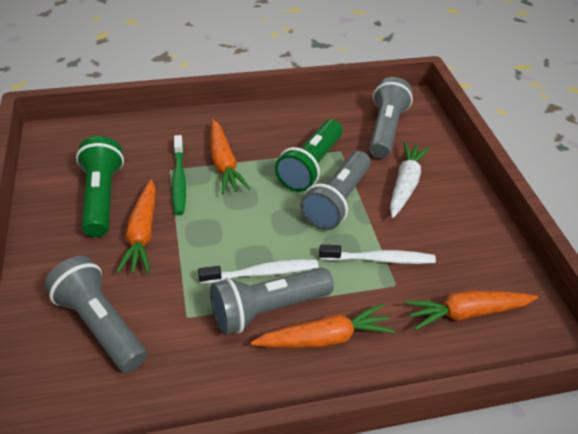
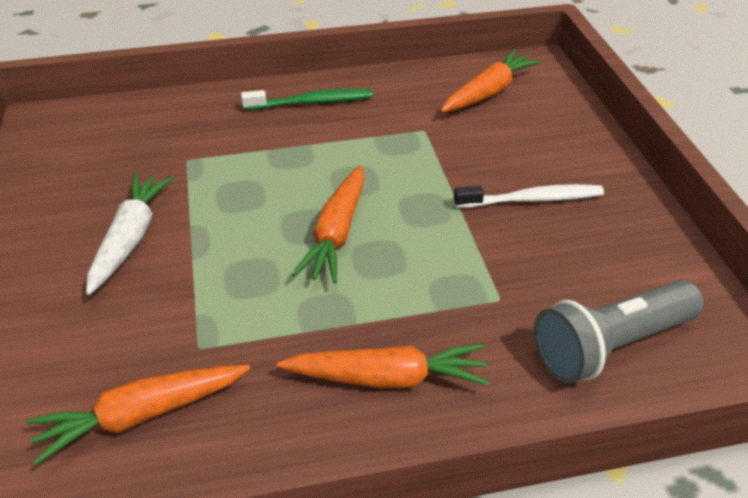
green flashlight: 2 -> 0
grey flashlight: 4 -> 1
white toothbrush: 2 -> 1

